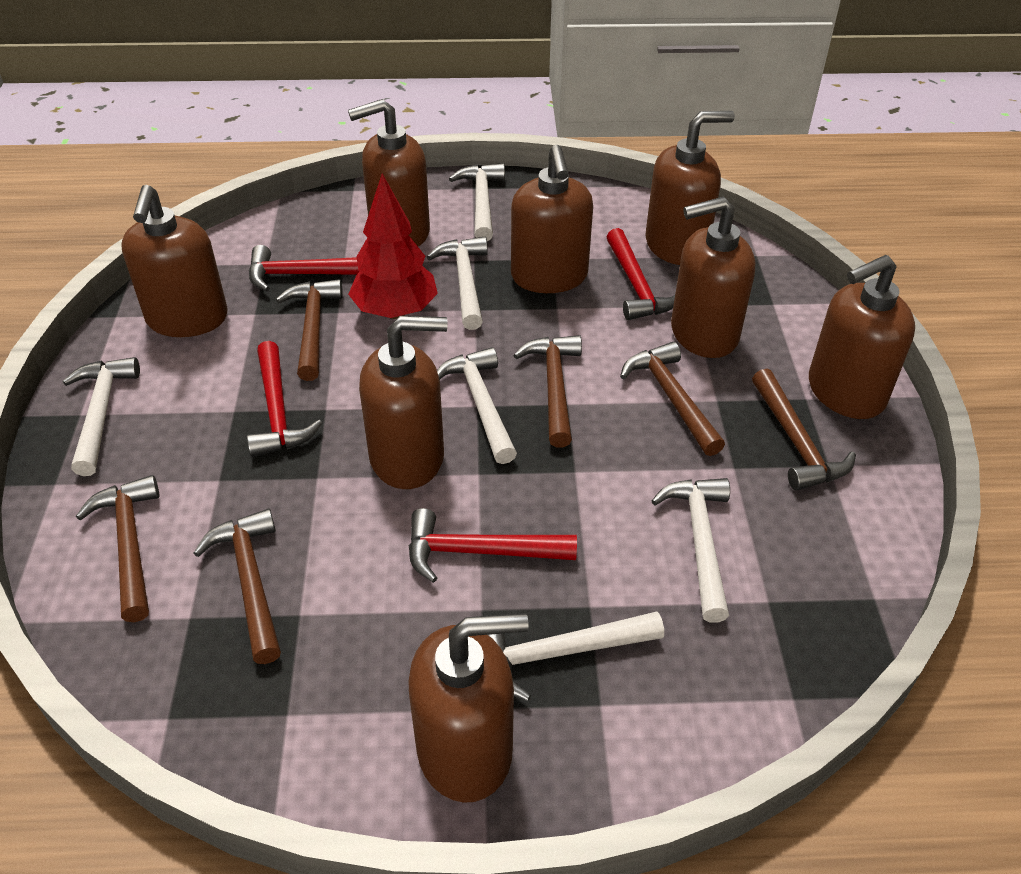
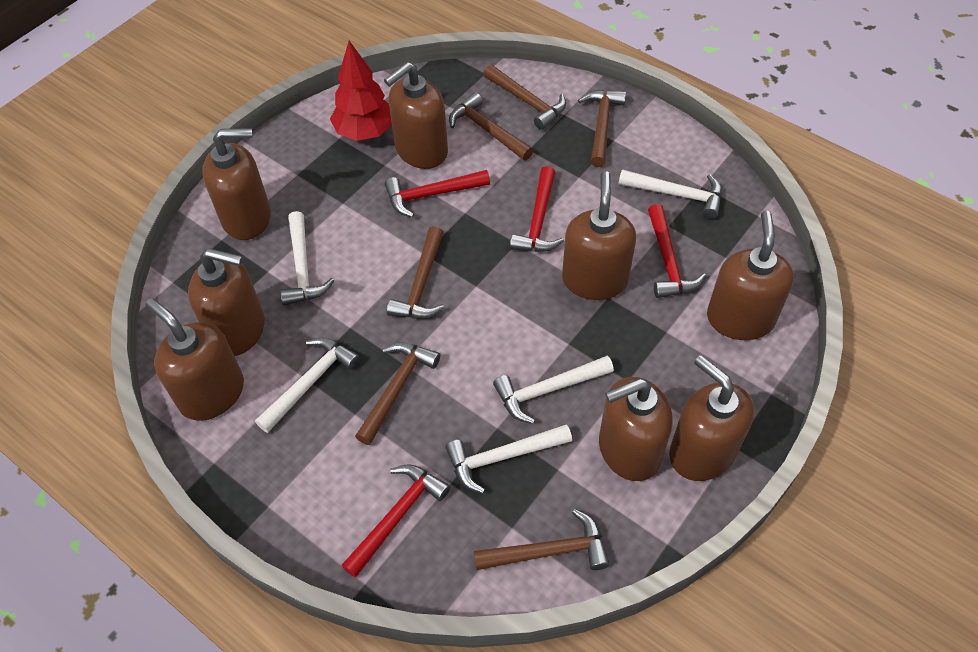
white hammer: 6 -> 5

